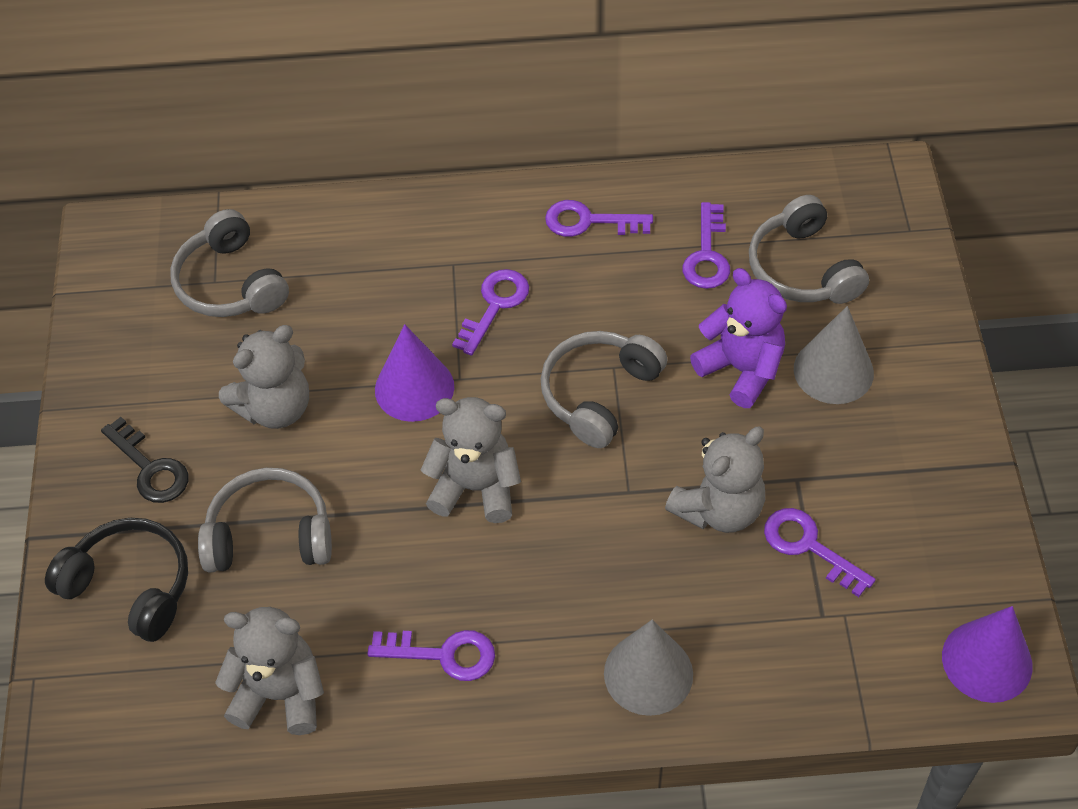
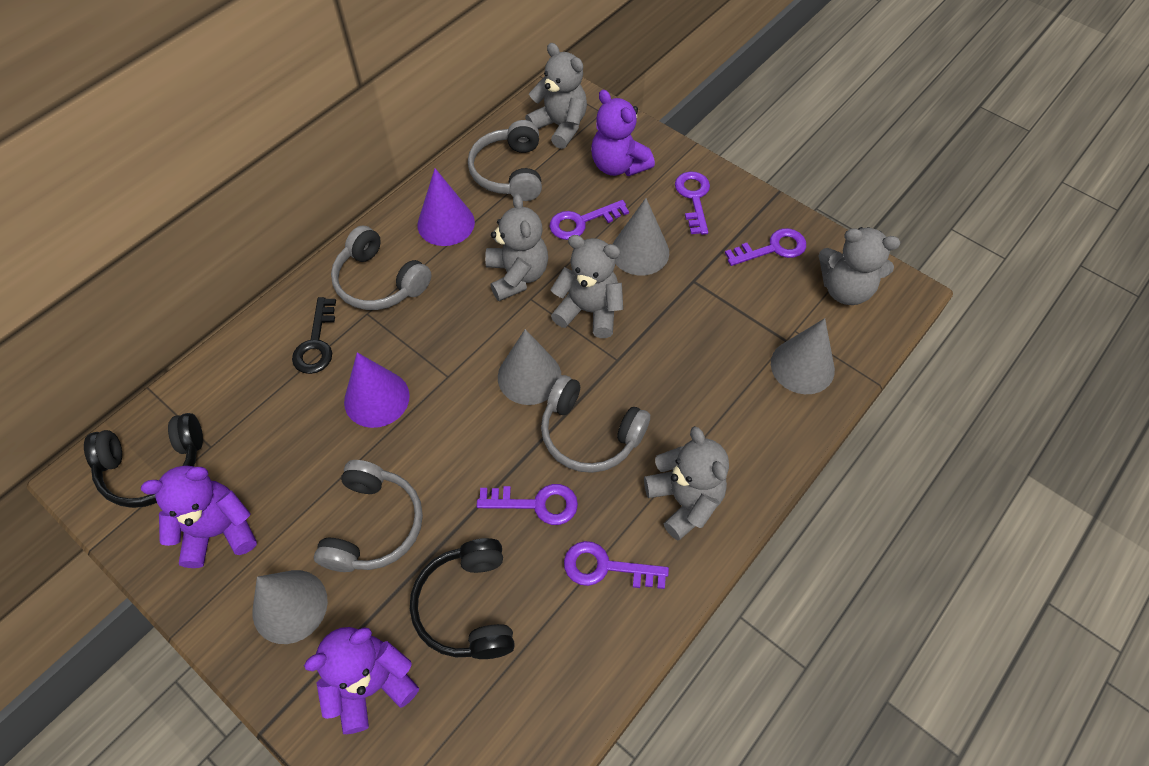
black headphones: 1 -> 2
grey cone: 2 -> 4
grey teddy bear: 4 -> 5
purple teddy bear: 1 -> 3

